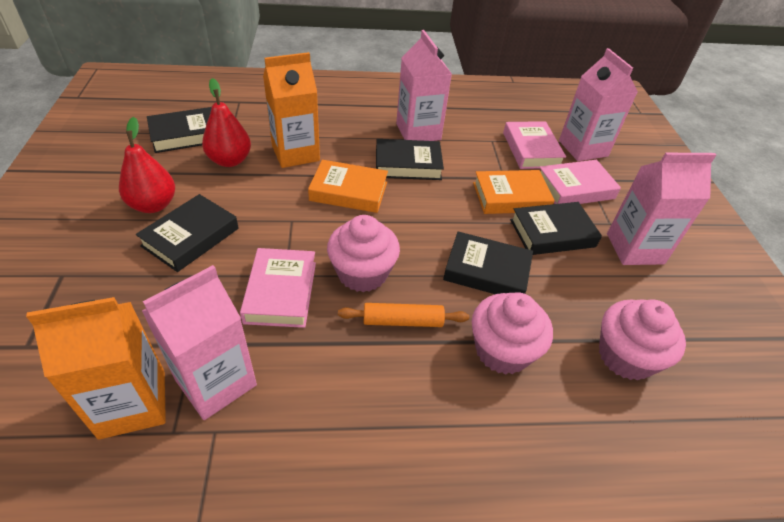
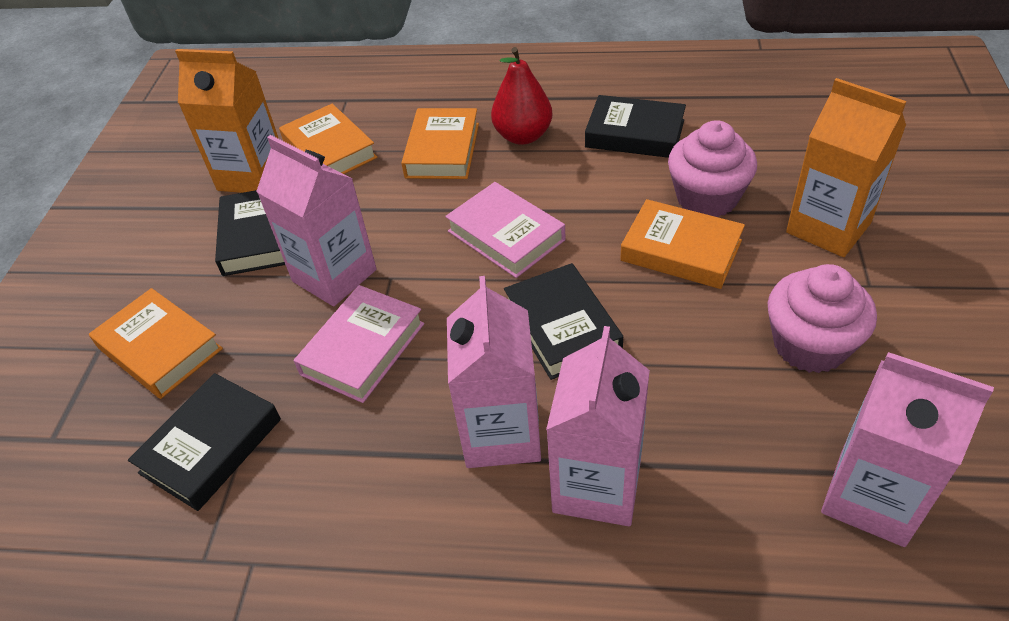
black book: 5 -> 4
orange book: 2 -> 4
orange rolling pin: 1 -> 0
pink book: 3 -> 2
pink cupcake: 3 -> 2
red pear: 2 -> 1

